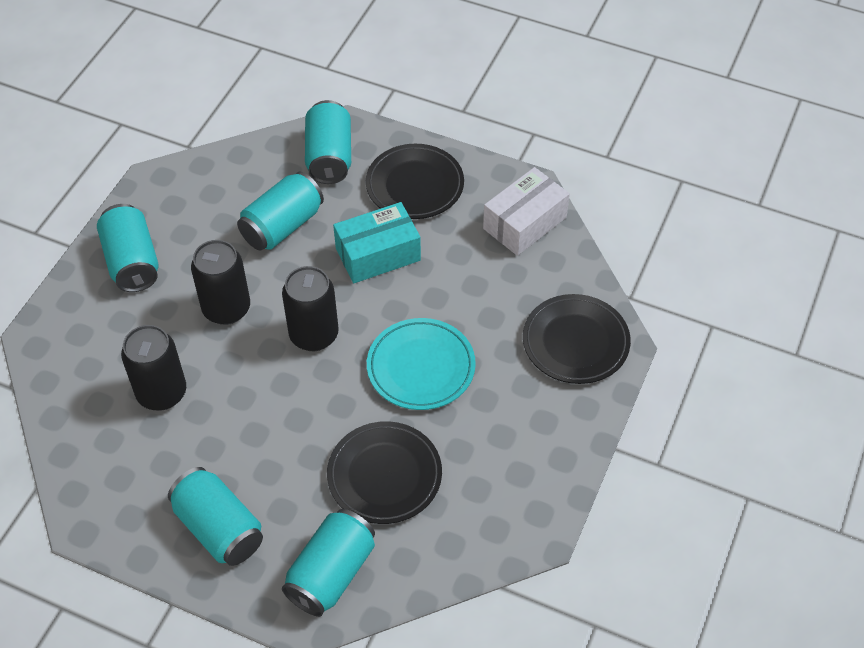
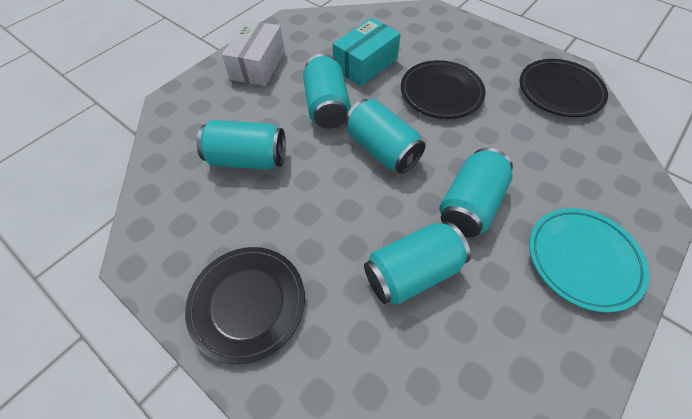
black can: 3 -> 0

